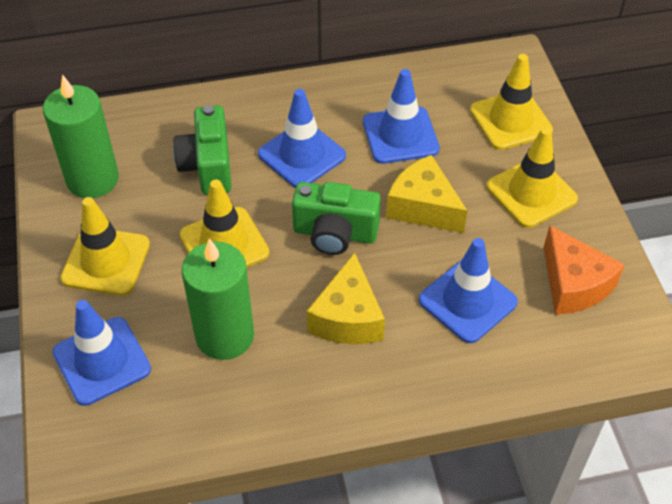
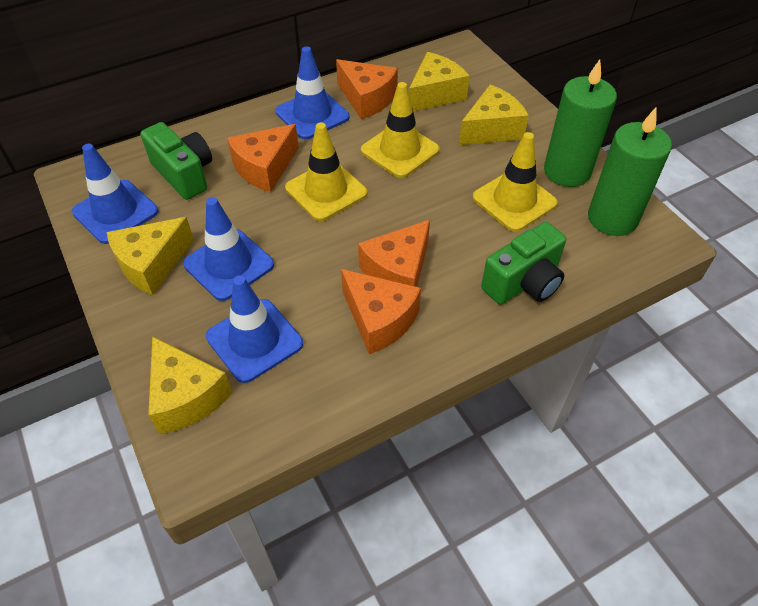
orange cheese: 1 -> 4
yellow cheese: 2 -> 4
yellow traffic cone: 4 -> 3

